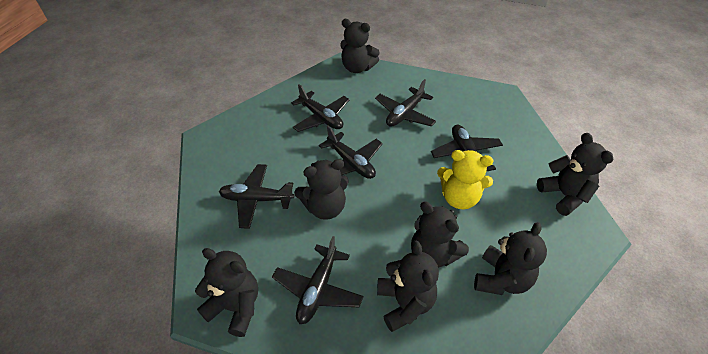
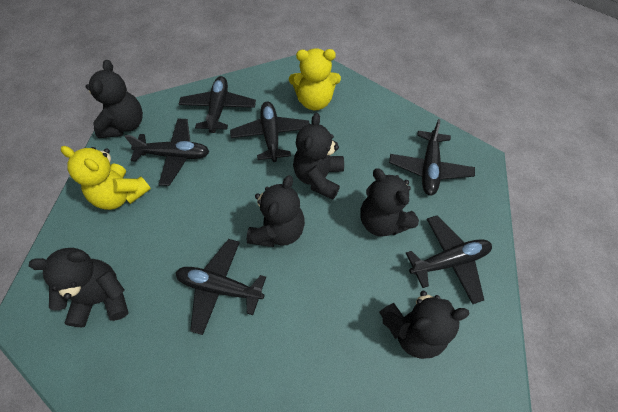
black teddy bear: 7 -> 6
yellow teddy bear: 1 -> 2

